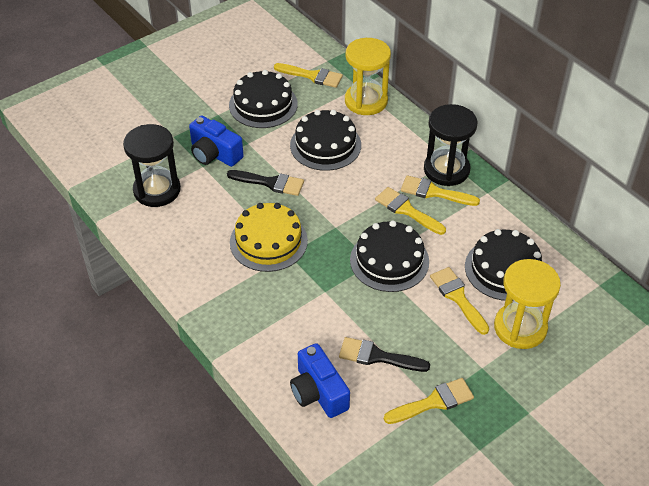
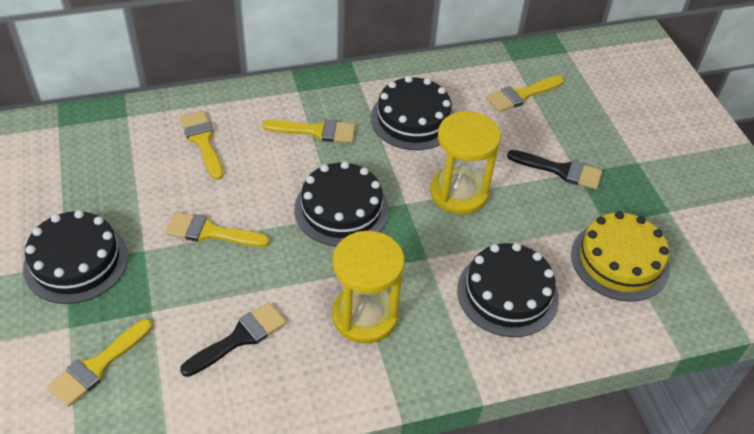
black hourglass: 2 -> 0
blue camera: 2 -> 0

